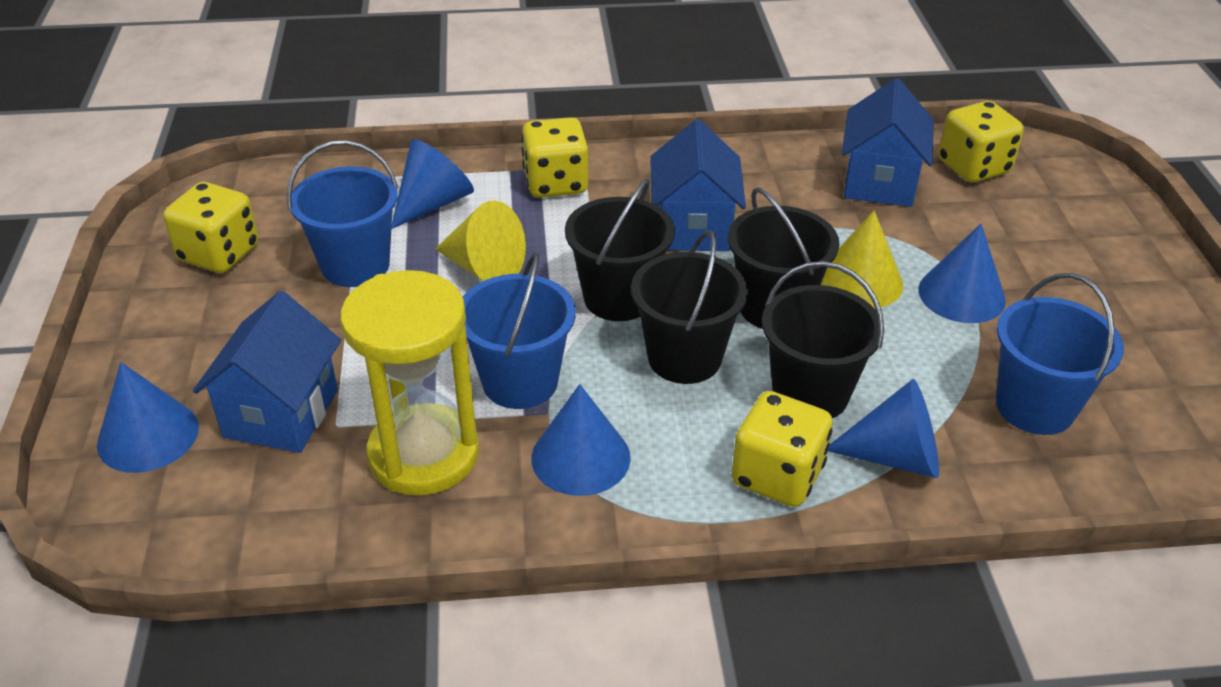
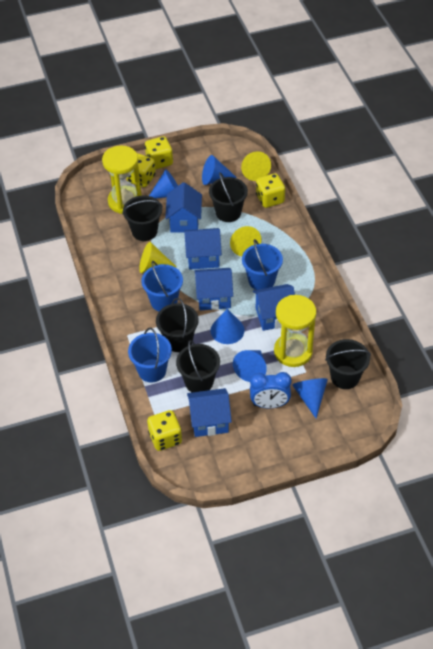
black bucket: 4 -> 5
blue clock: 0 -> 1
blue house: 3 -> 5
yellow cone: 2 -> 3
yellow hourglass: 1 -> 2

